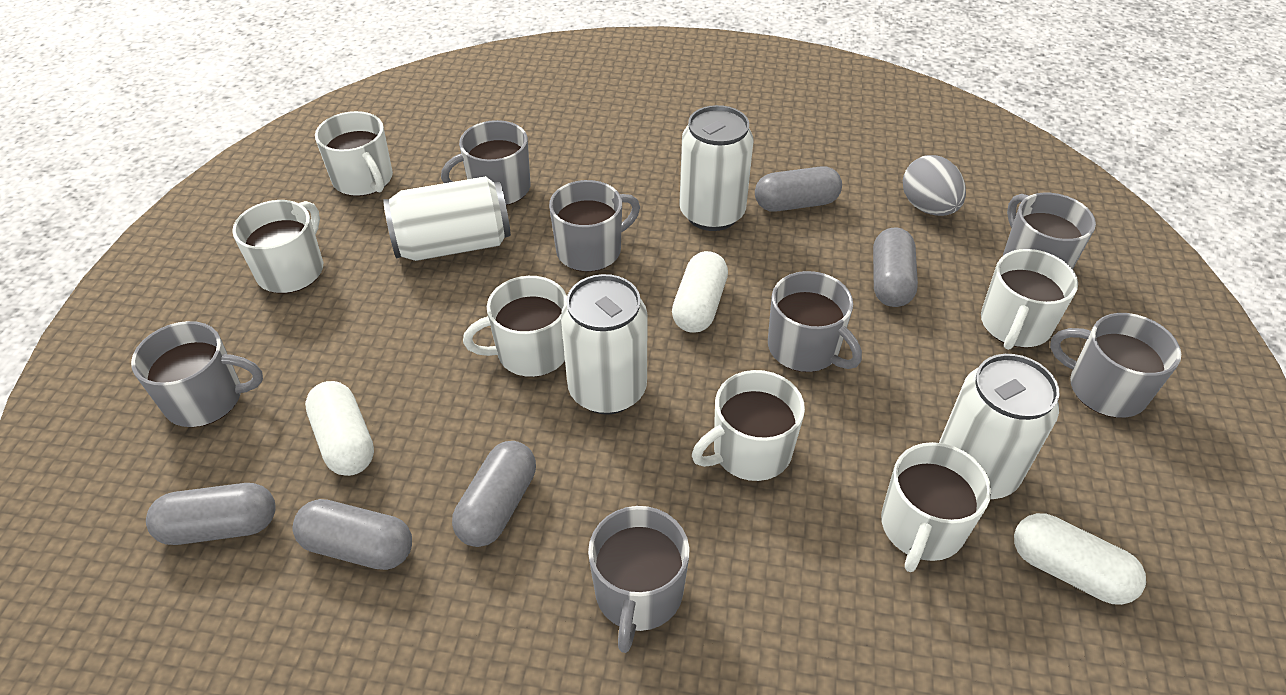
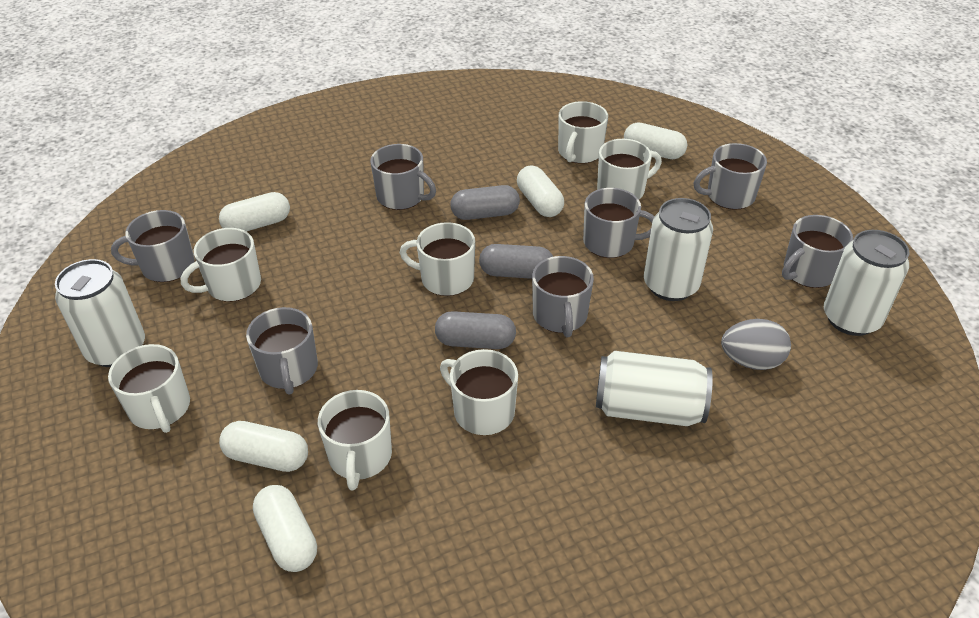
grey capsule: 5 -> 3
white capsule: 3 -> 5
white mug: 6 -> 7

